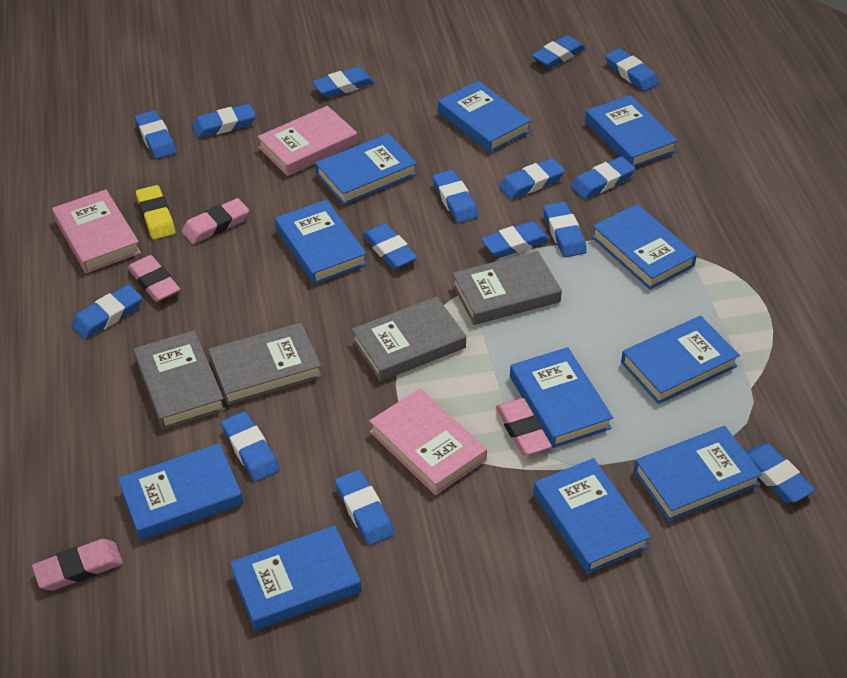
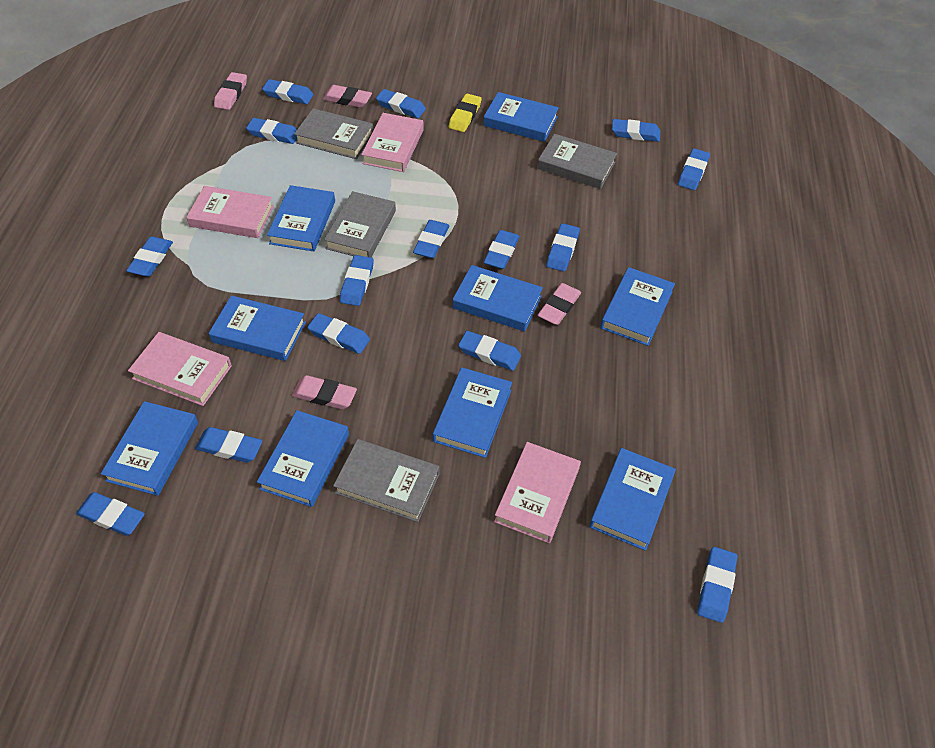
blue book: 11 -> 9
pink book: 3 -> 4

